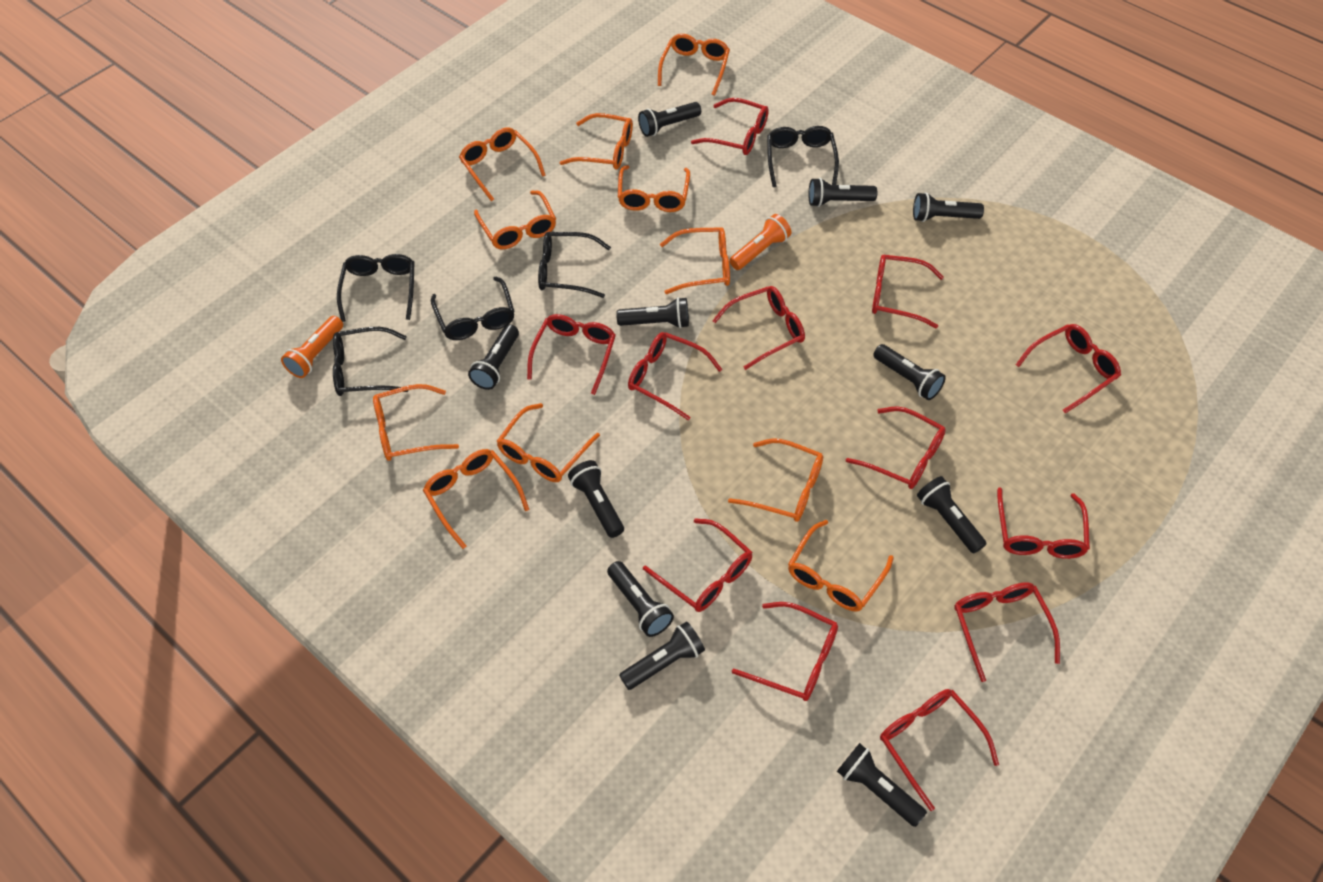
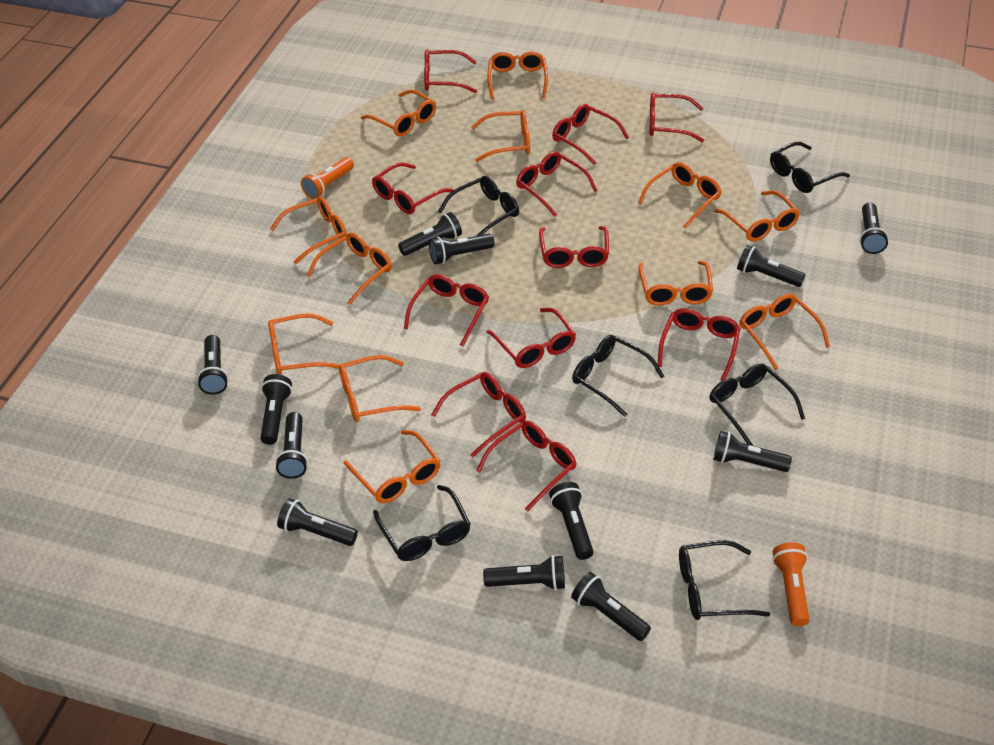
black flashlight: 11 -> 12
black glasses: 5 -> 6
orange glasses: 11 -> 12
red glasses: 12 -> 11

